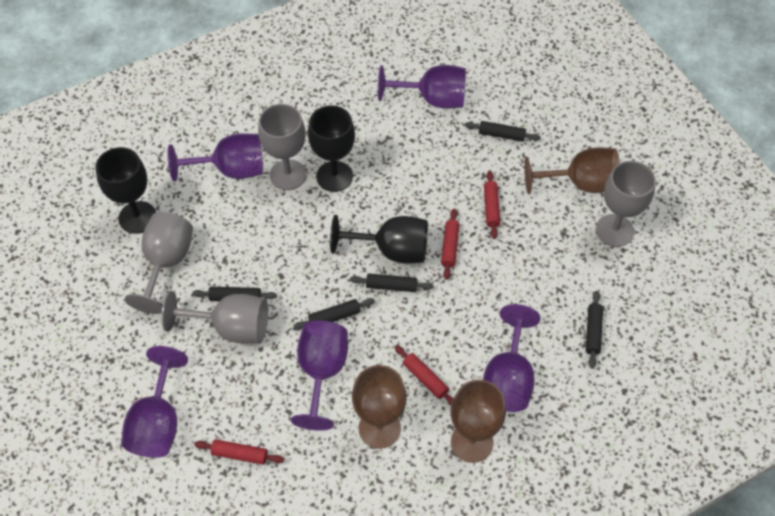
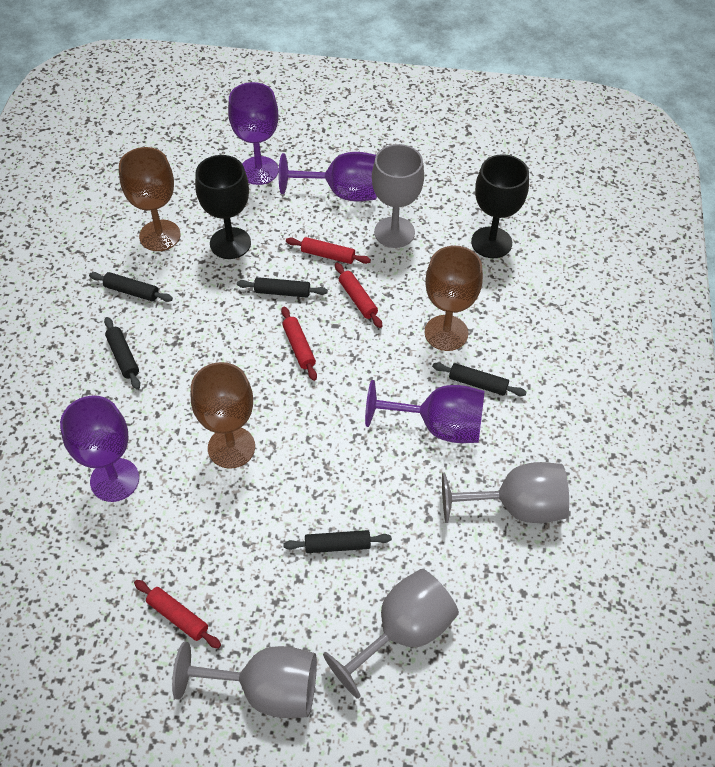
black goblet: 3 -> 2
purple goblet: 5 -> 4

